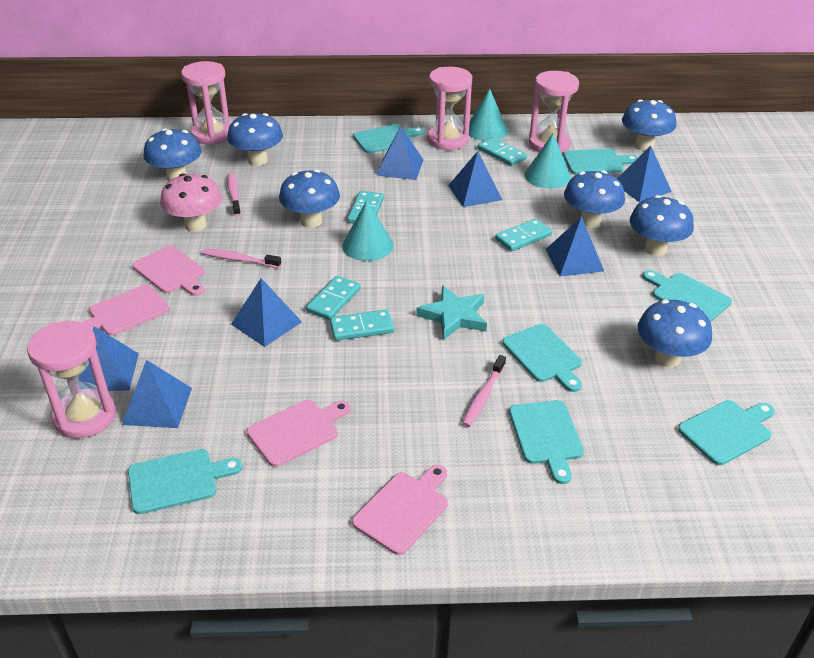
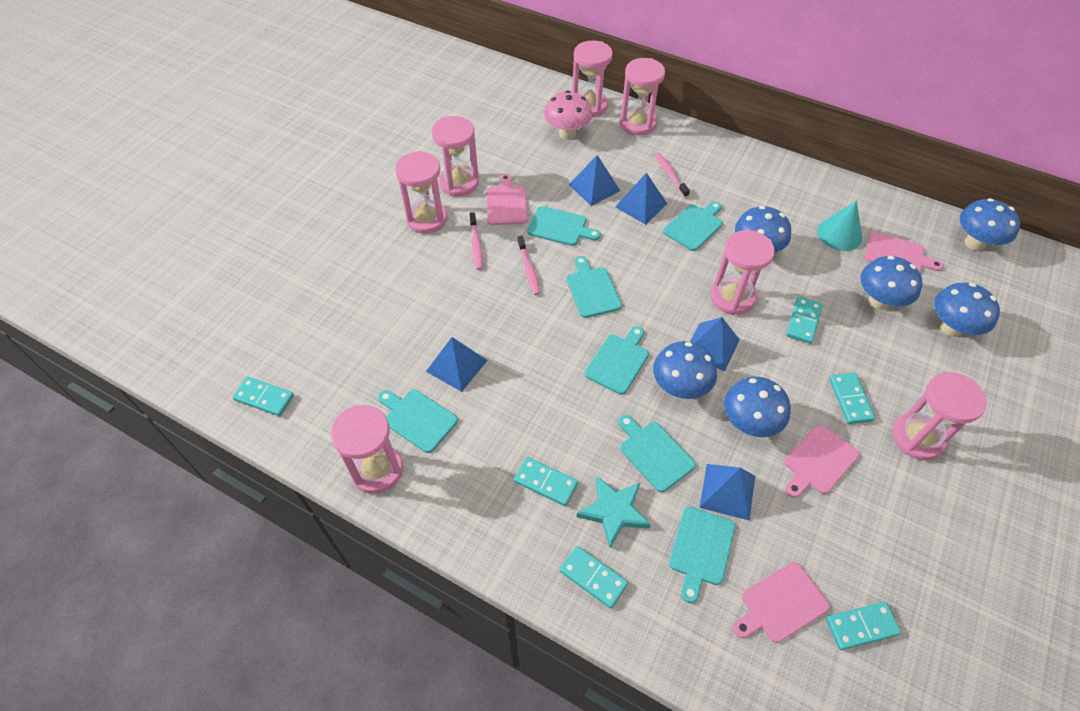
blue mushroom: 7 -> 6
blue pyramid: 7 -> 5
pink hourglass: 4 -> 7
turquoise cone: 3 -> 1
turquoise domino: 5 -> 6

